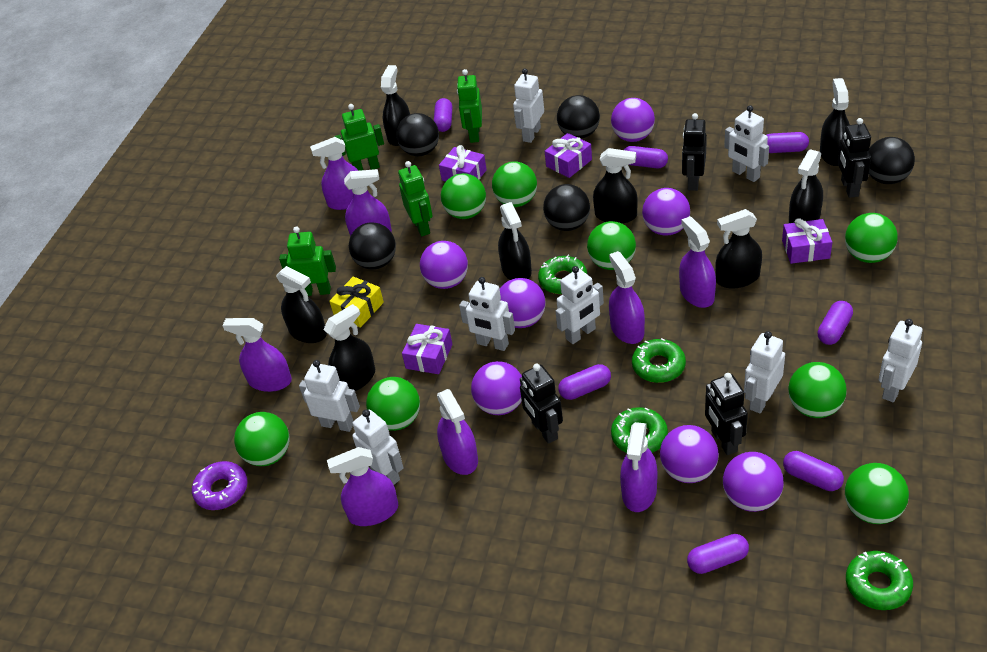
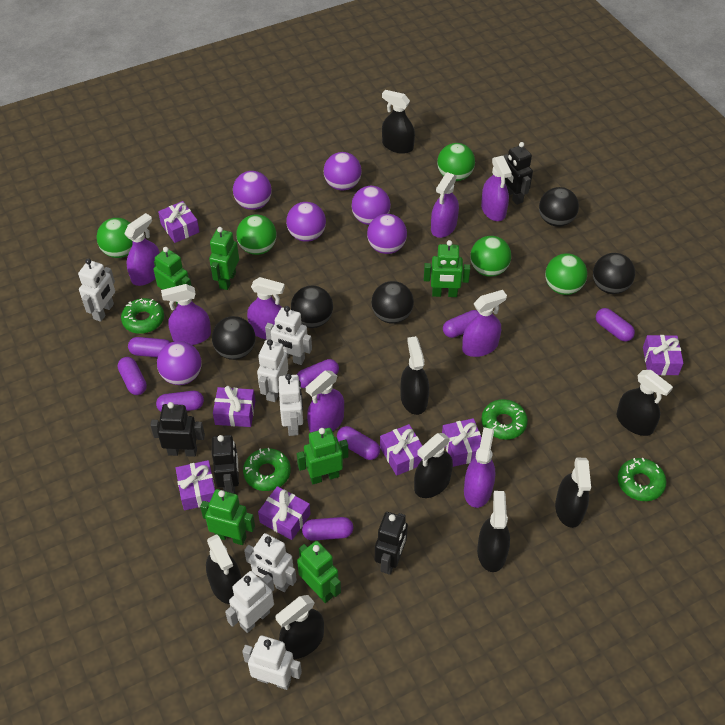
green ball: 8 -> 5
green robot: 4 -> 6
purple ball: 7 -> 6
purple capsule: 7 -> 8
purple donut: 1 -> 0
purple gift: 4 -> 7
white robot: 8 -> 7
yellow gift: 1 -> 0

